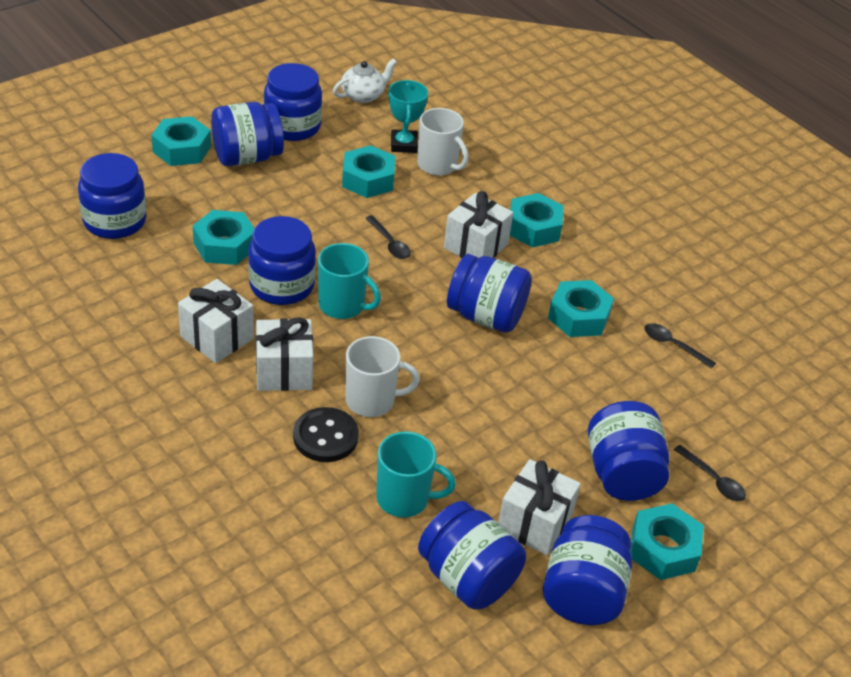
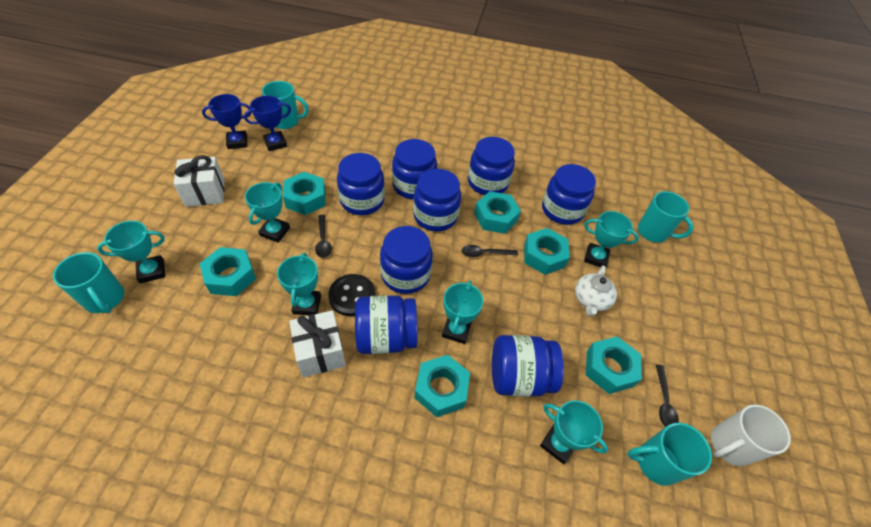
blue trophy: 0 -> 2
turquoise mug: 2 -> 4
turquoise trophy: 1 -> 6
white gift: 4 -> 2
white mug: 2 -> 1

